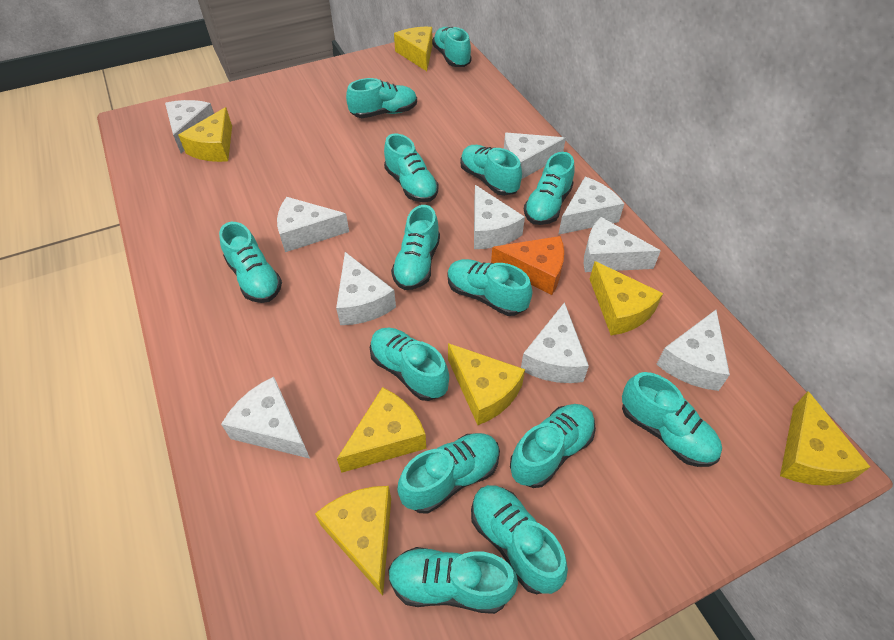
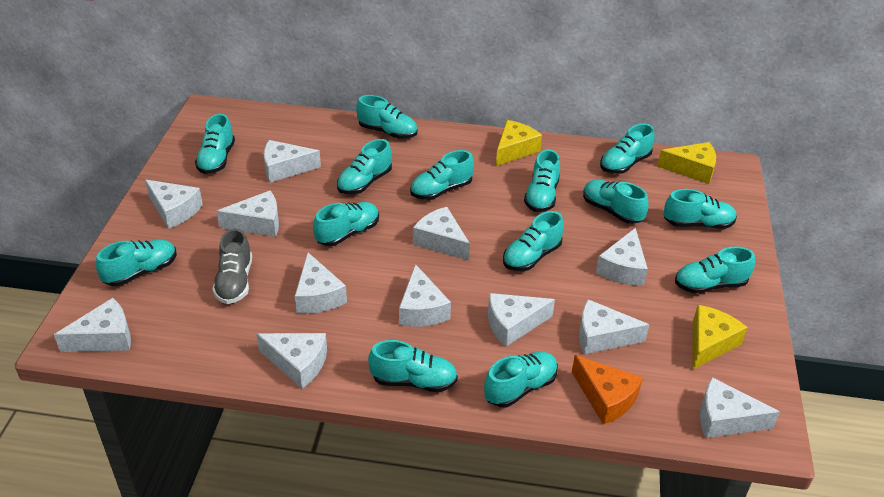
grey shoe: 0 -> 1
white cheese: 10 -> 12
yellow cheese: 7 -> 3

